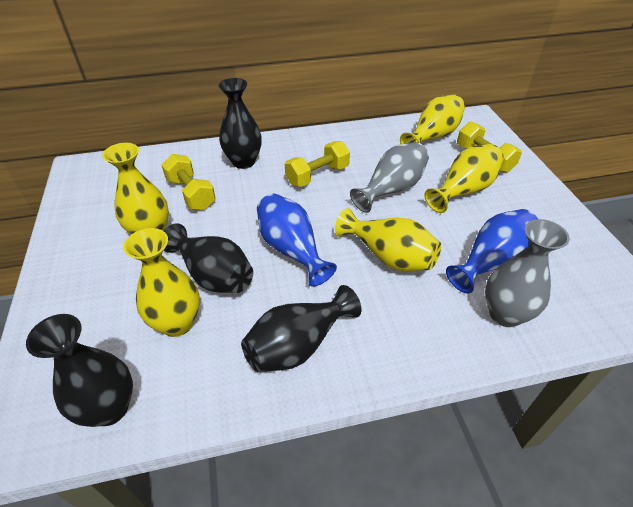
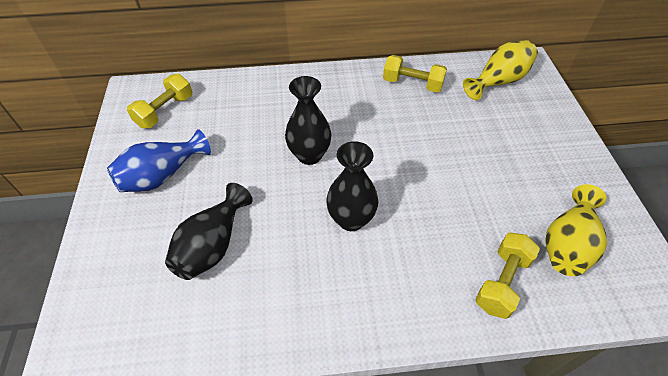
black vase: 4 -> 3
blue vase: 2 -> 1
grey vase: 2 -> 0
yellow vase: 5 -> 2

